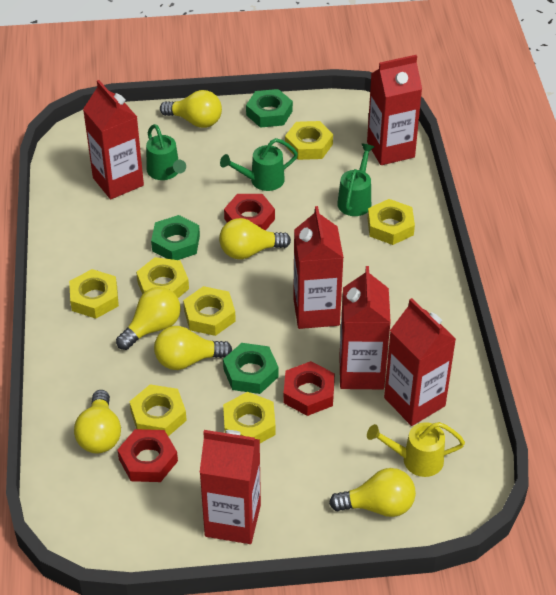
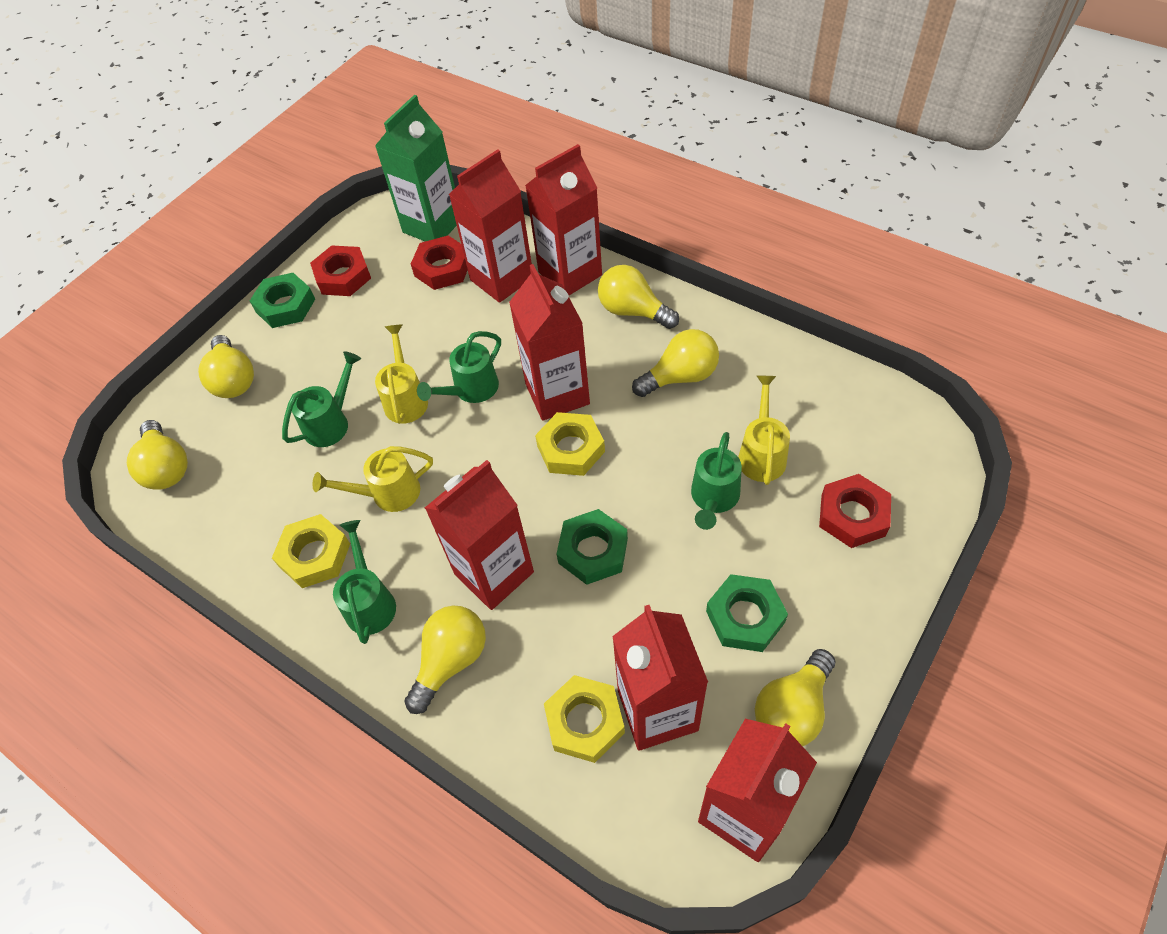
green carton: 0 -> 1
green watering can: 3 -> 4
yellow nut: 7 -> 3
yellow watering can: 1 -> 3

